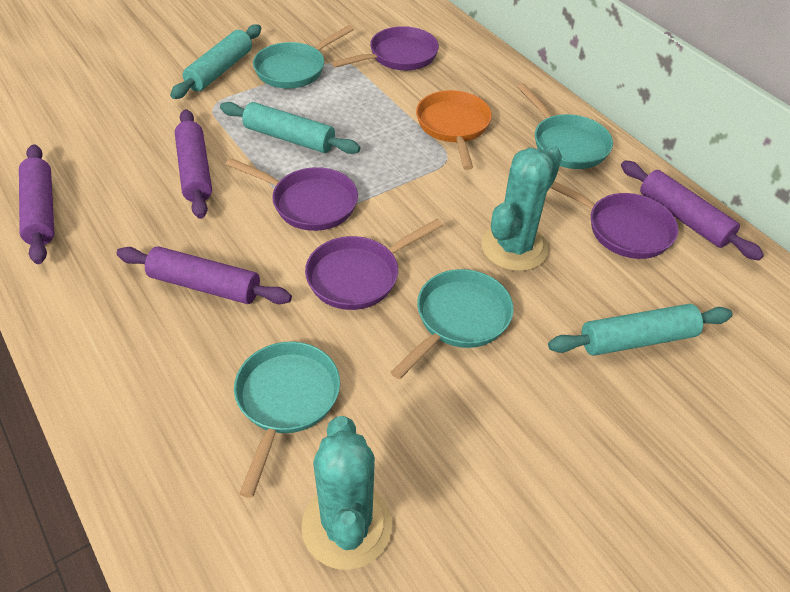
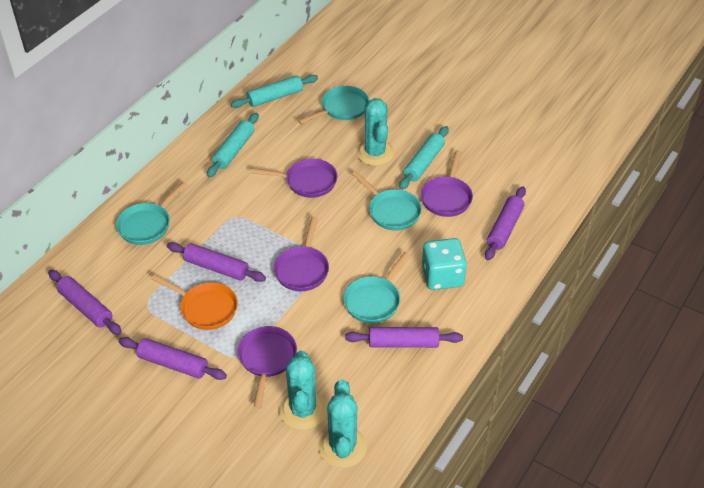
purple rolling pin: 4 -> 5
turquoise cactus: 2 -> 3
turquoise dice: 0 -> 1

